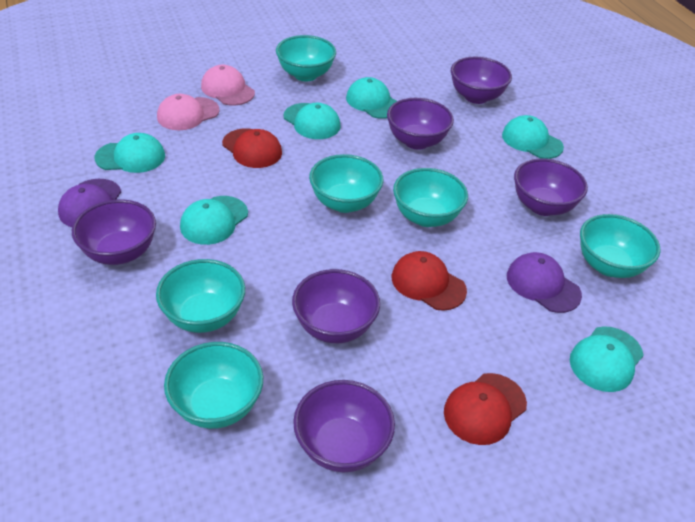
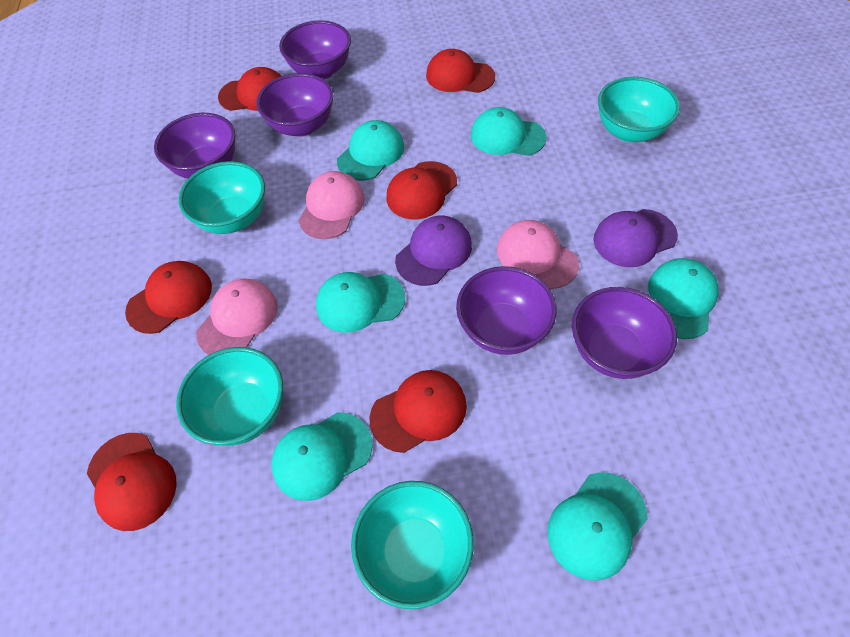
pink cap: 2 -> 3
purple bowl: 6 -> 5
red cap: 3 -> 6
turquoise bowl: 6 -> 4

